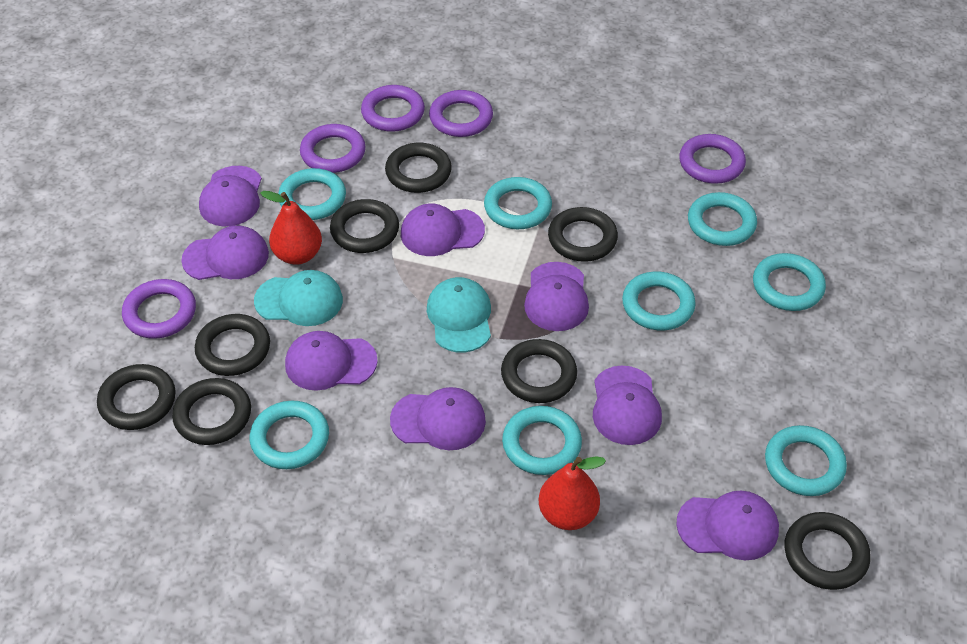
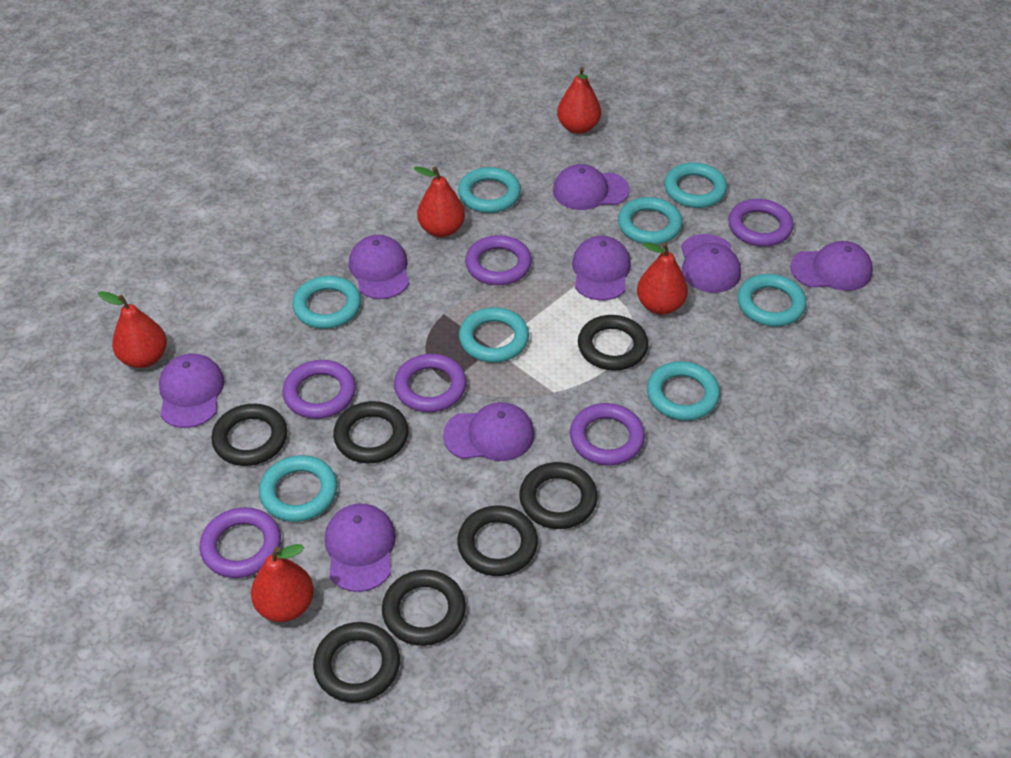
black ring: 8 -> 7
purple ring: 5 -> 6
red pear: 2 -> 5
turquoise cap: 2 -> 0

